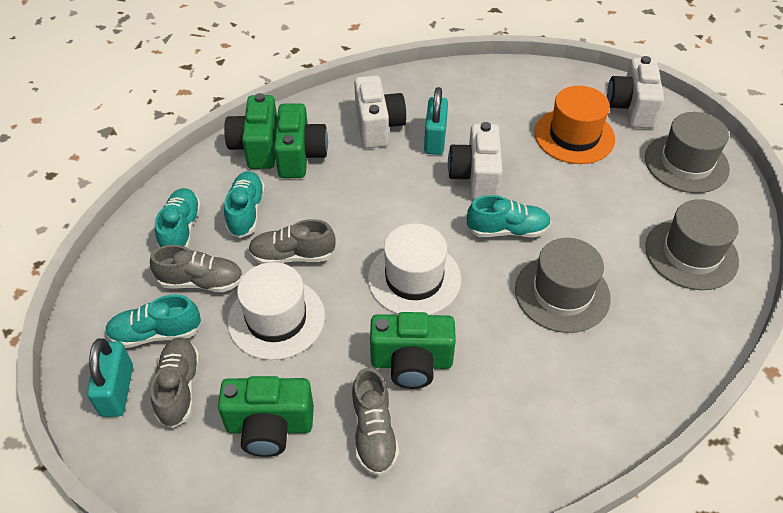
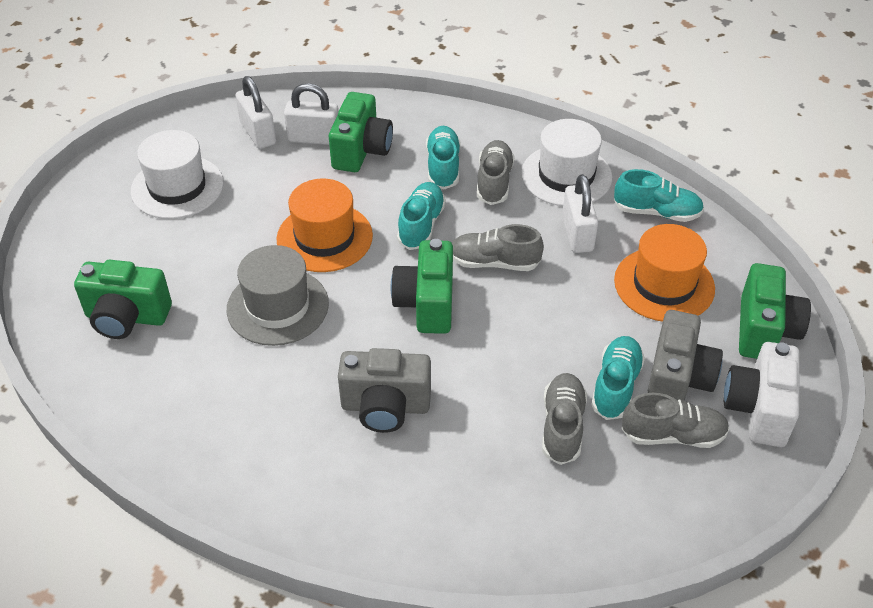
grey camera: 0 -> 2
grey hat: 3 -> 1
orange hat: 1 -> 2
turquoise padlock: 2 -> 0
white camera: 3 -> 1
white padlock: 0 -> 3

